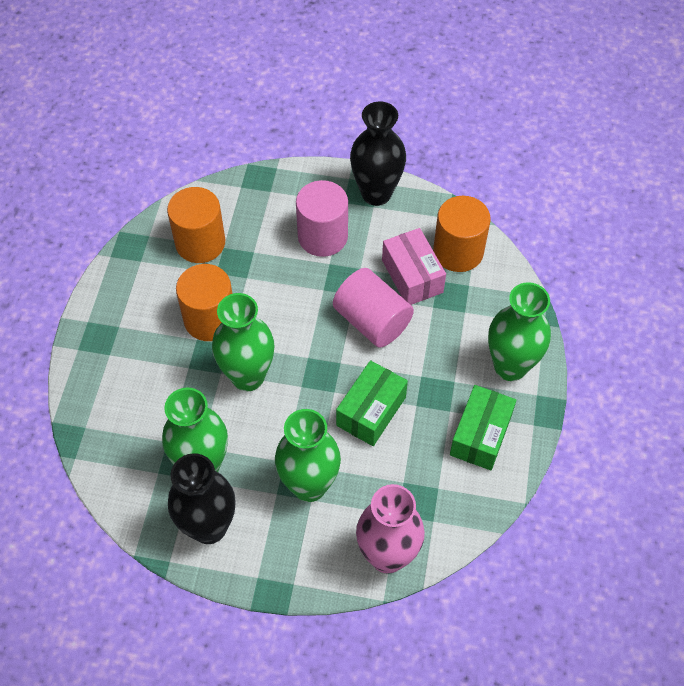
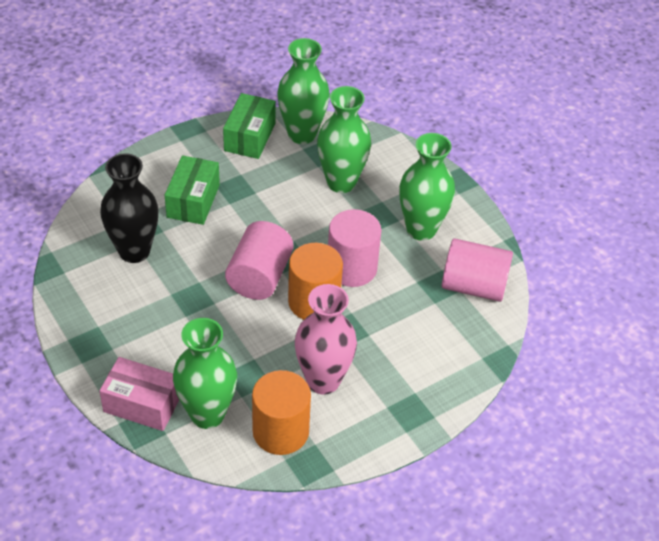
black vase: 2 -> 1
orange cylinder: 3 -> 2
pink cylinder: 2 -> 3

